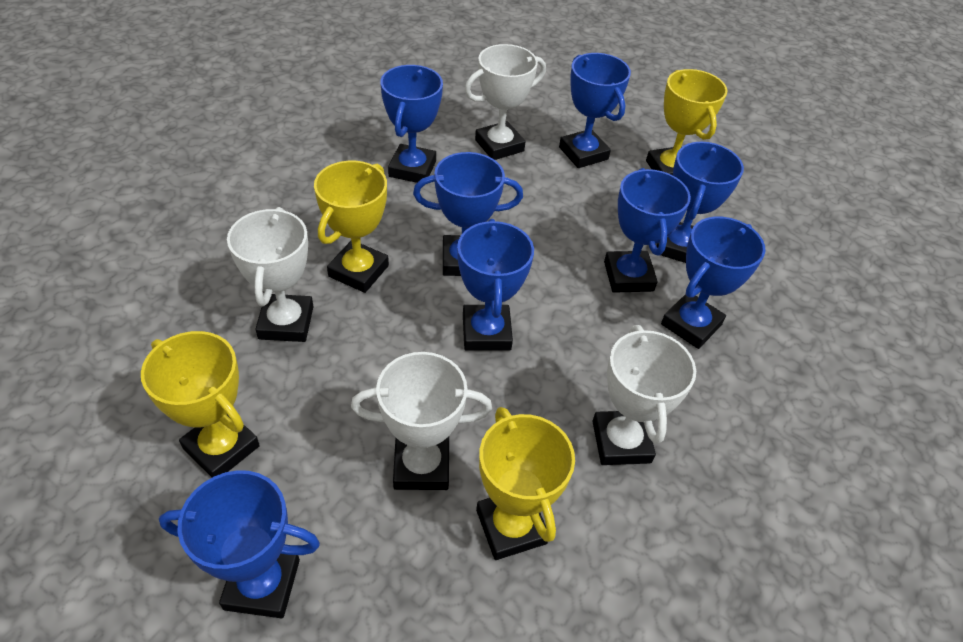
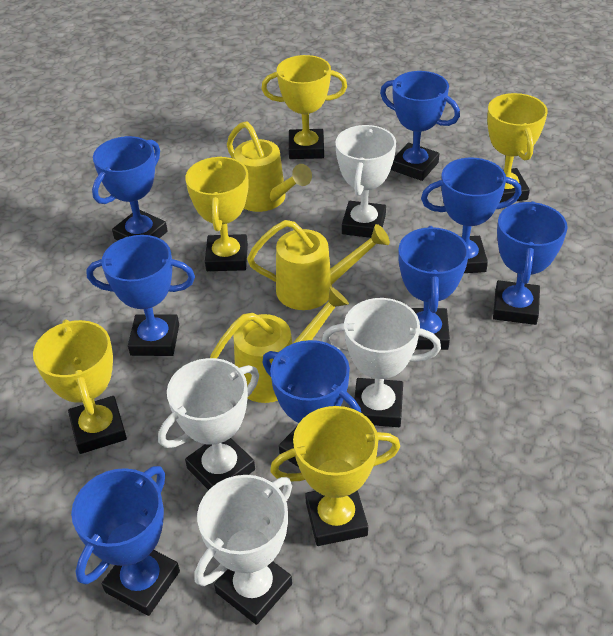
yellow trophy: 4 -> 5
yellow watering can: 0 -> 3

